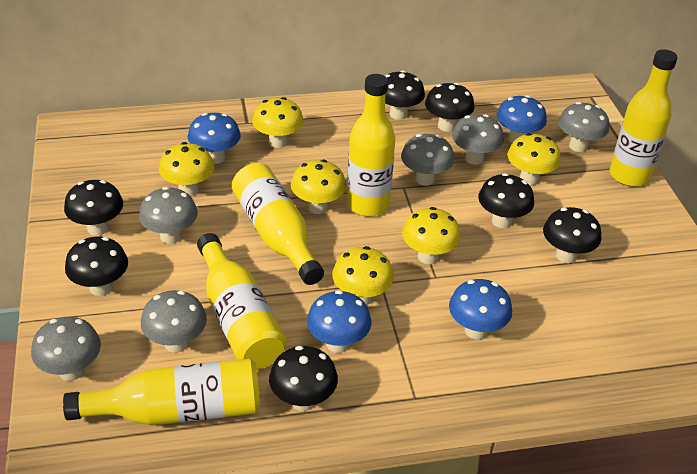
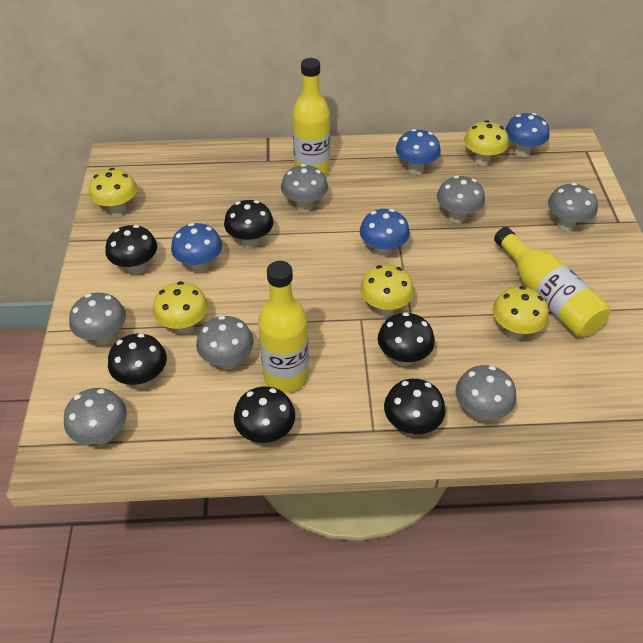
black mushroom: 7 -> 6
grey mushroom: 6 -> 7
yellow bottle: 5 -> 3
yellow mushroom: 6 -> 5

